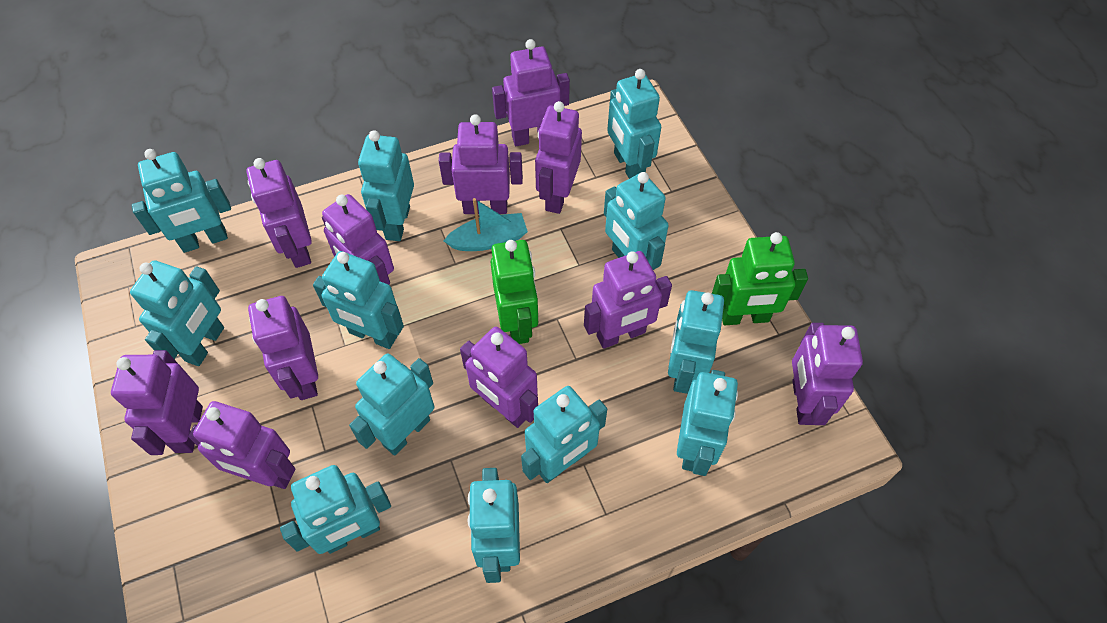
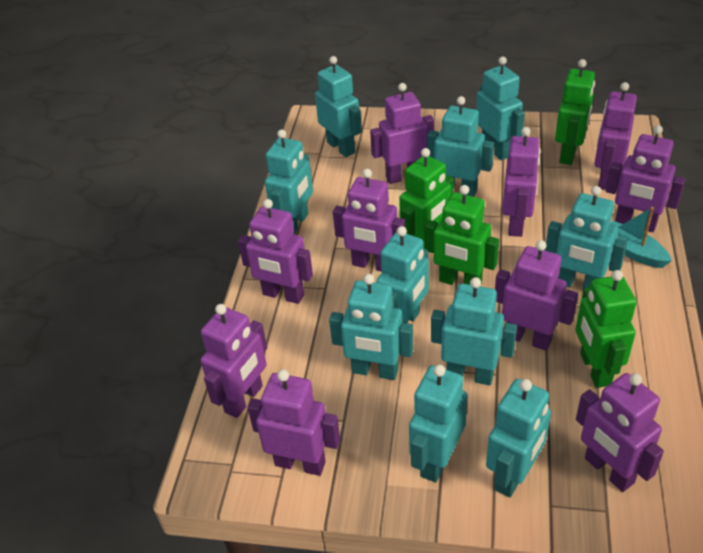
green robot: 2 -> 4
purple robot: 11 -> 10
turquoise robot: 12 -> 10

